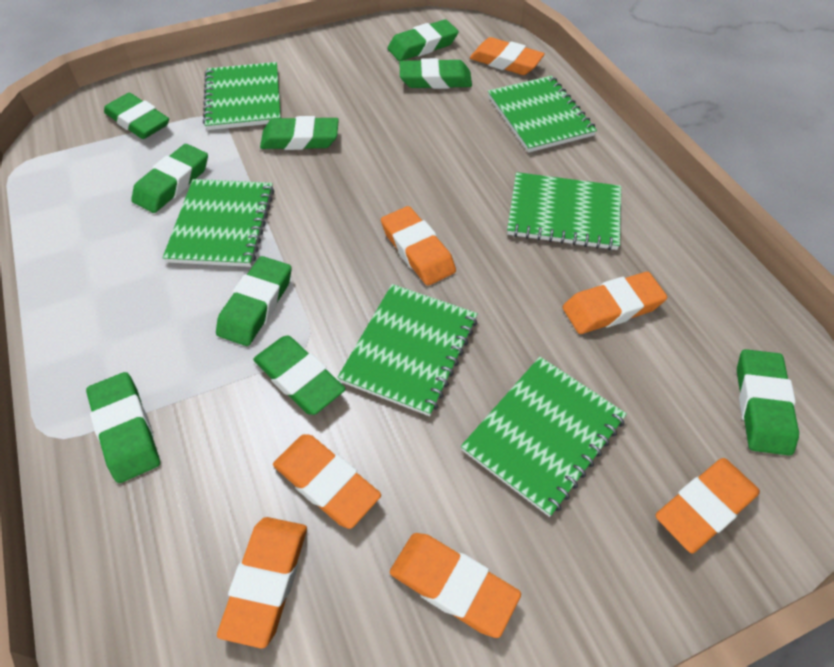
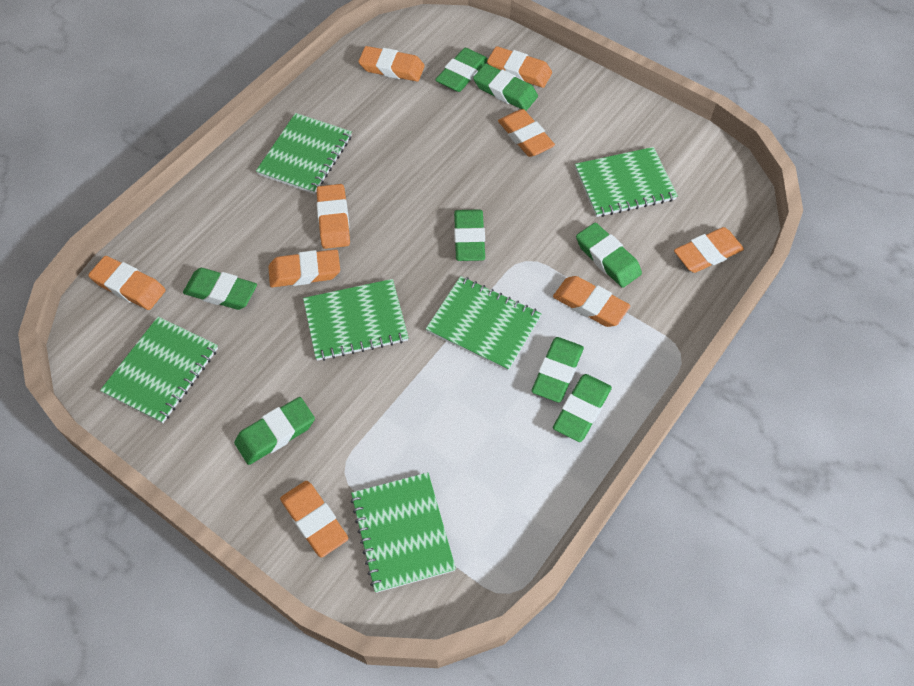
green eraser: 9 -> 8
orange eraser: 7 -> 9

